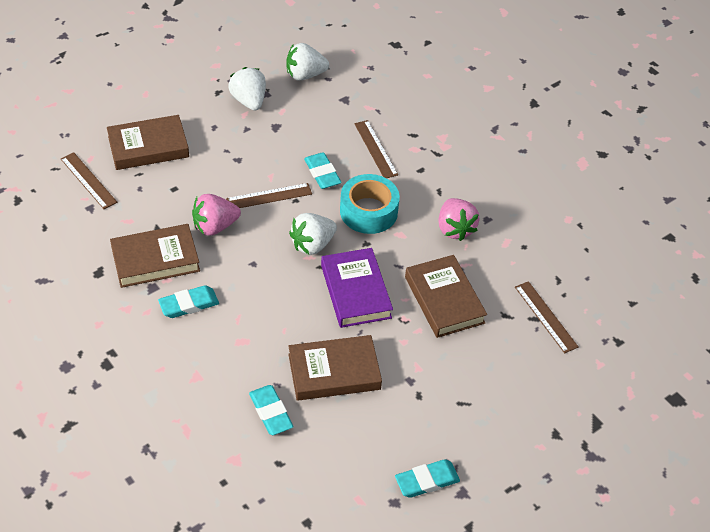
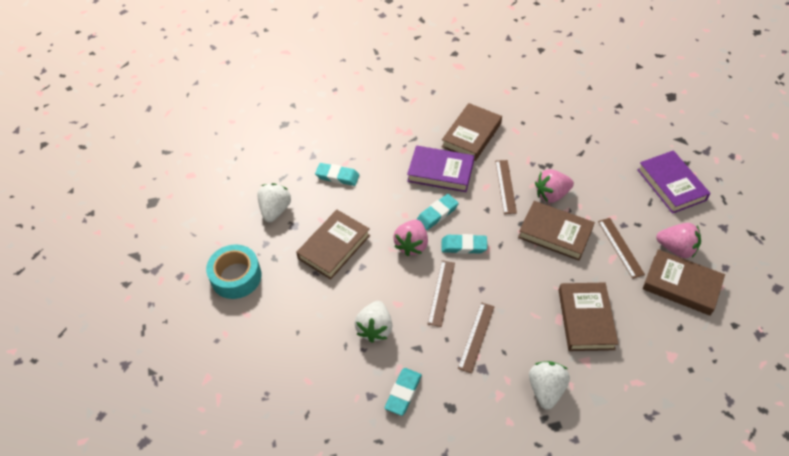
brown book: 4 -> 5
pink strawberry: 2 -> 3
purple book: 1 -> 2

